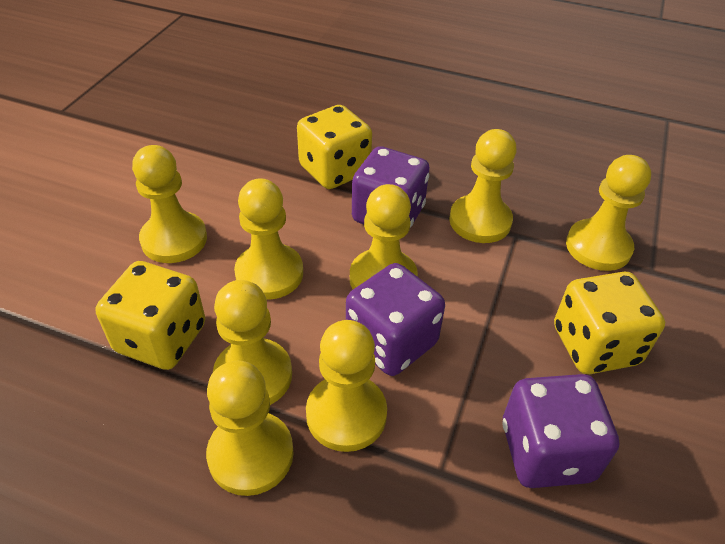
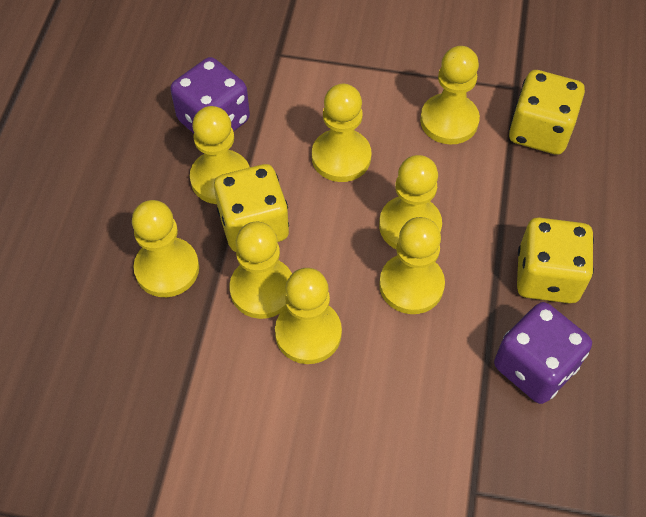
purple dice: 3 -> 2

